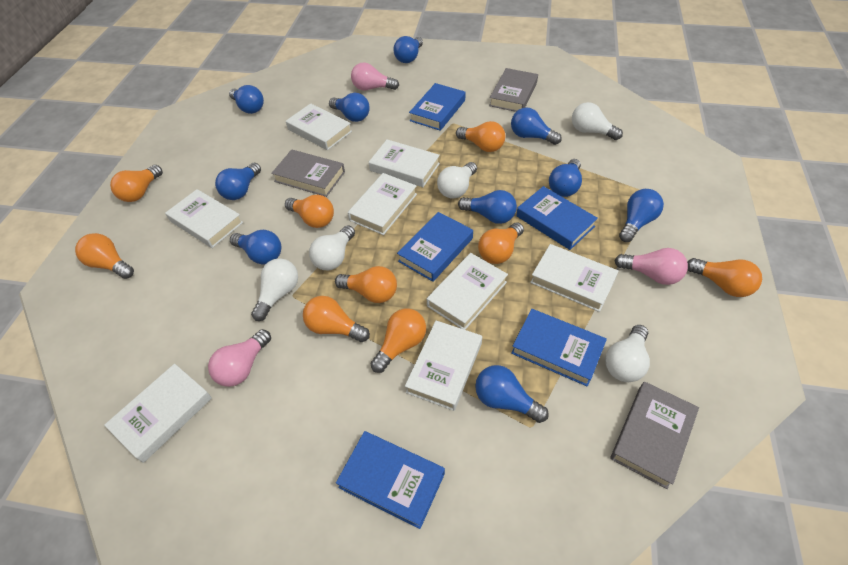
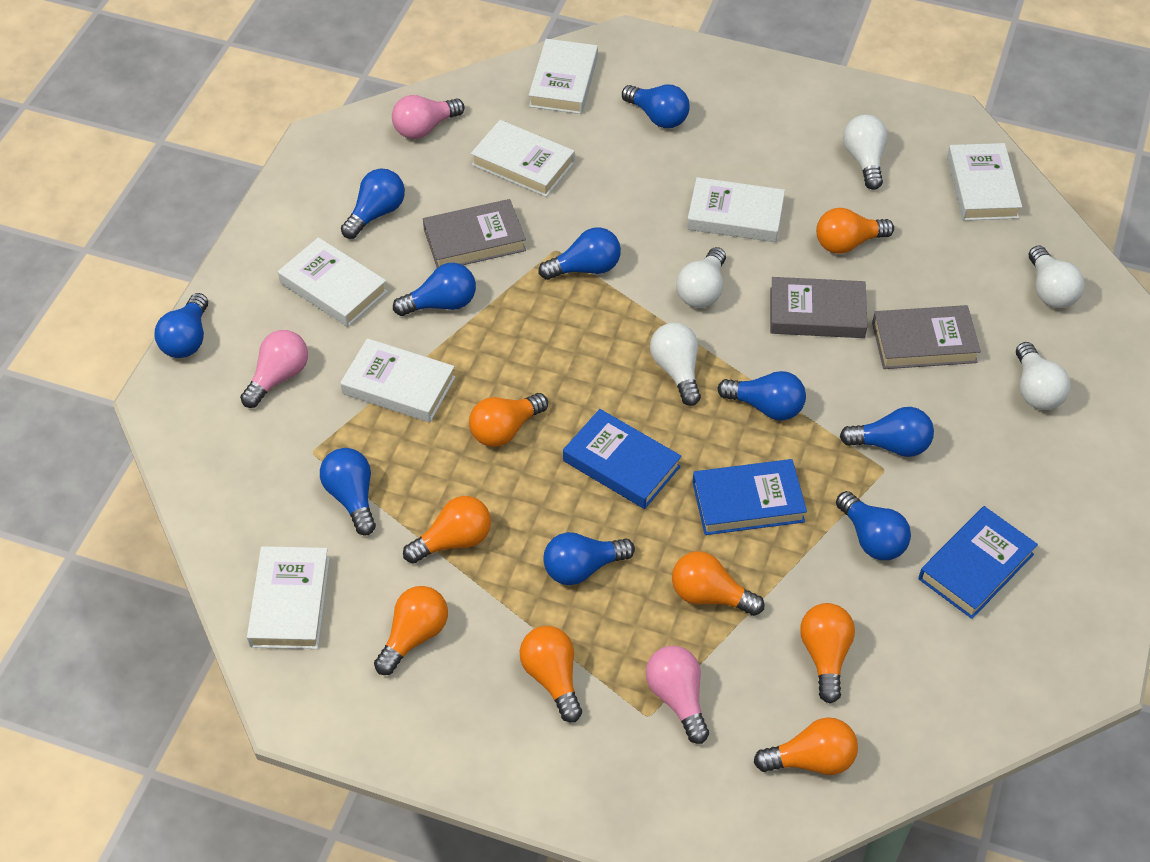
blue book: 5 -> 3
orange light bulb: 9 -> 8
white book: 8 -> 7

